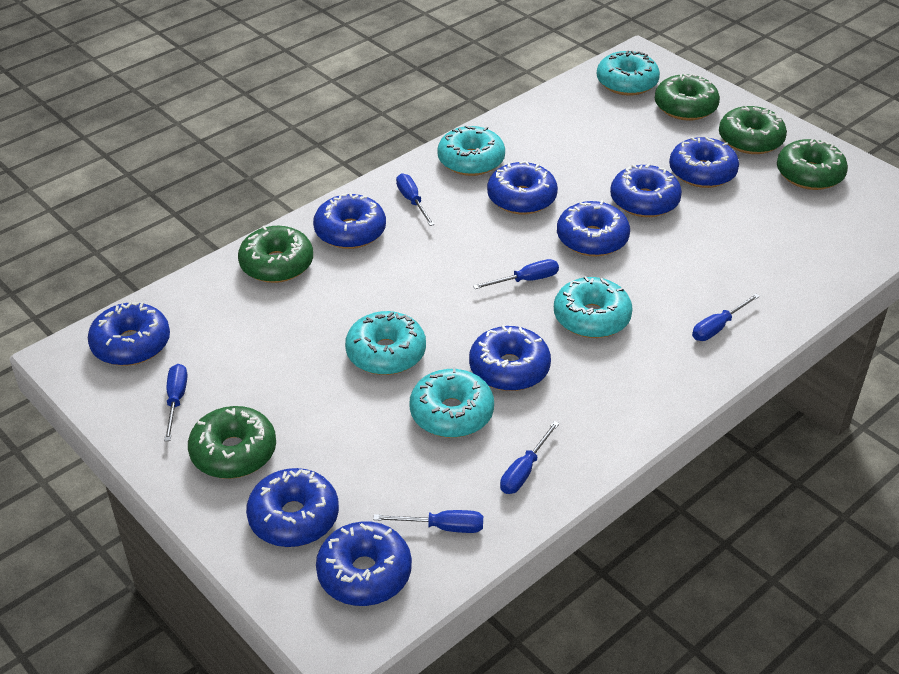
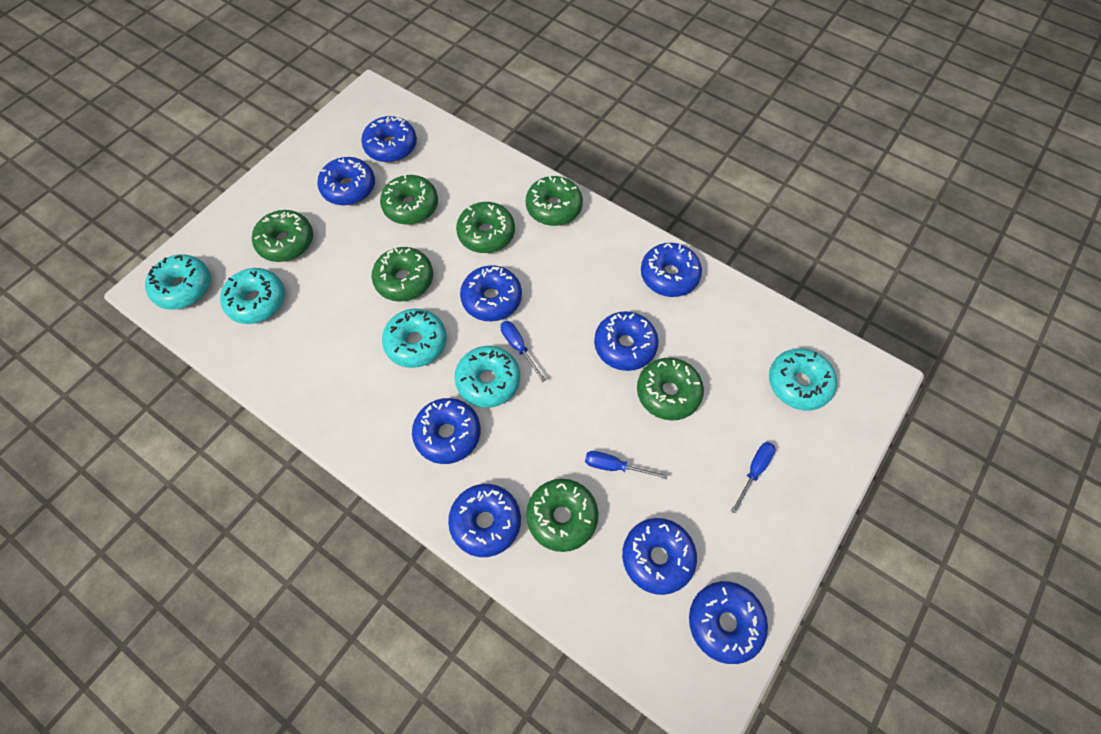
blue screwdriver: 6 -> 3
green donut: 5 -> 7

